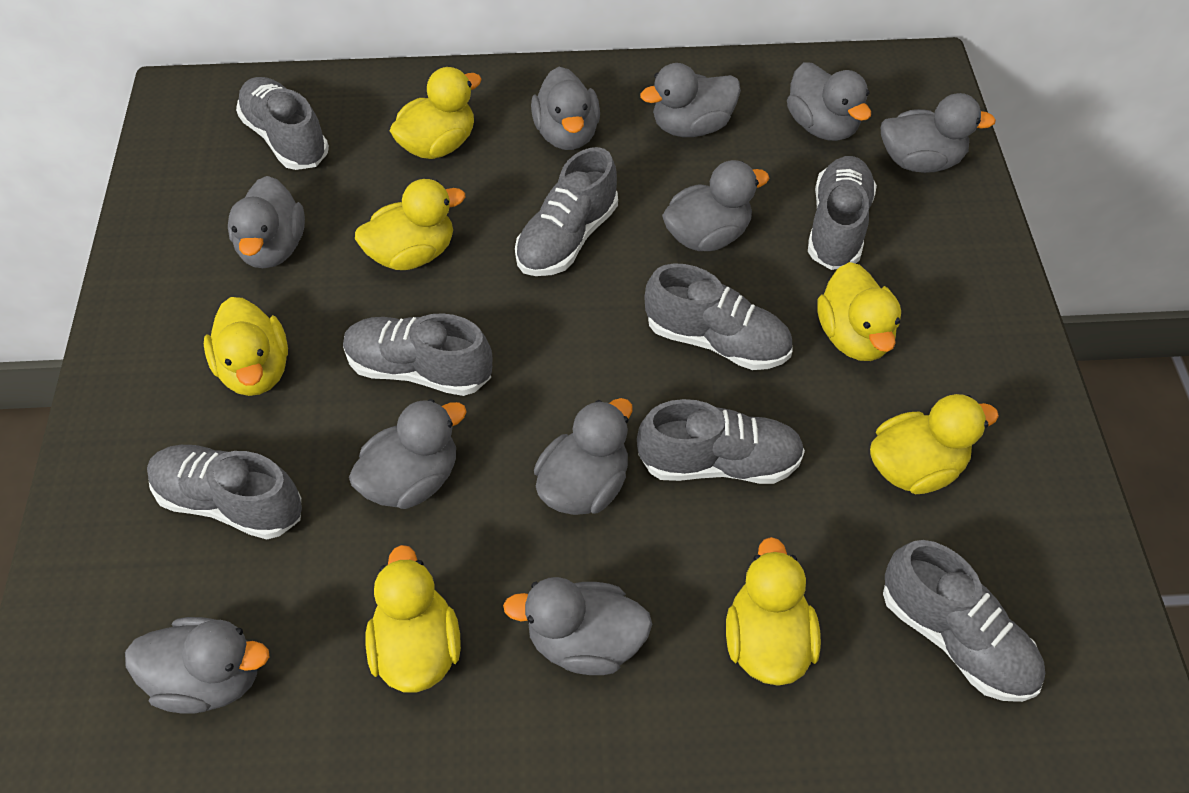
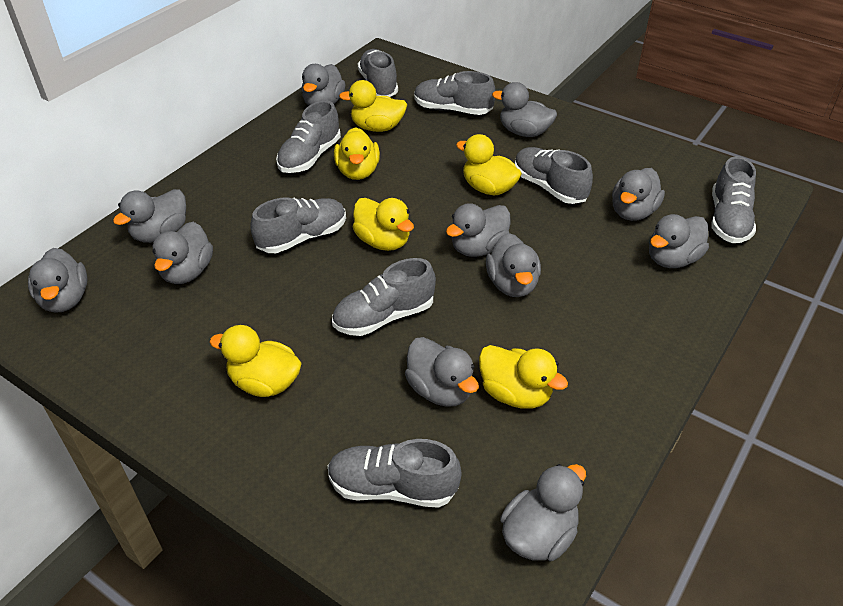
grey duck: 10 -> 11
yellow duck: 7 -> 6

